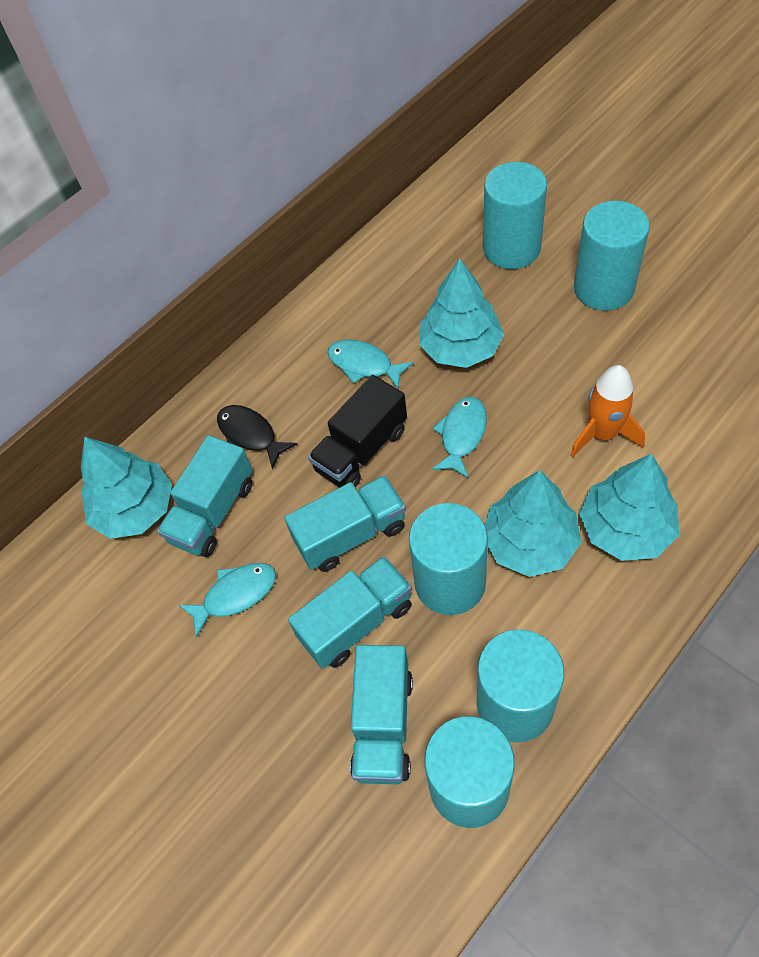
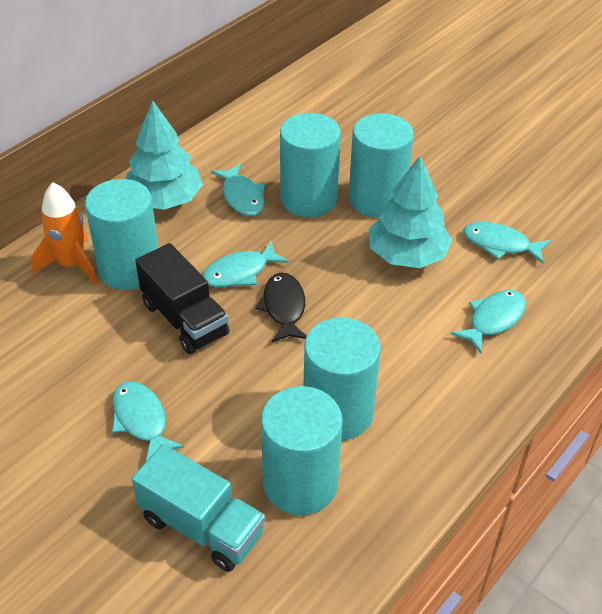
turquoise fish: 3 -> 5
turquoise tree: 4 -> 2
turquoise truck: 4 -> 1

